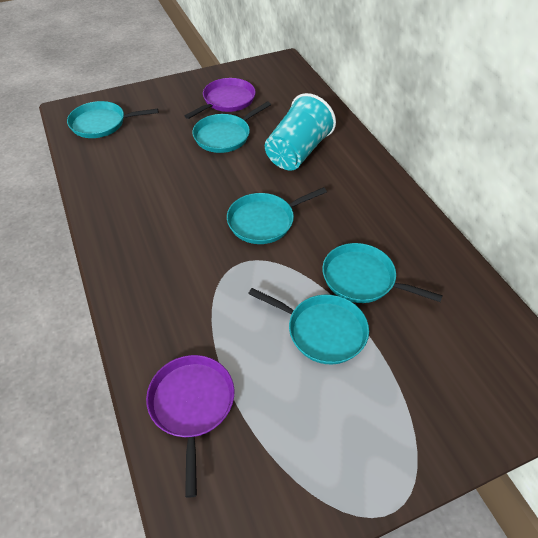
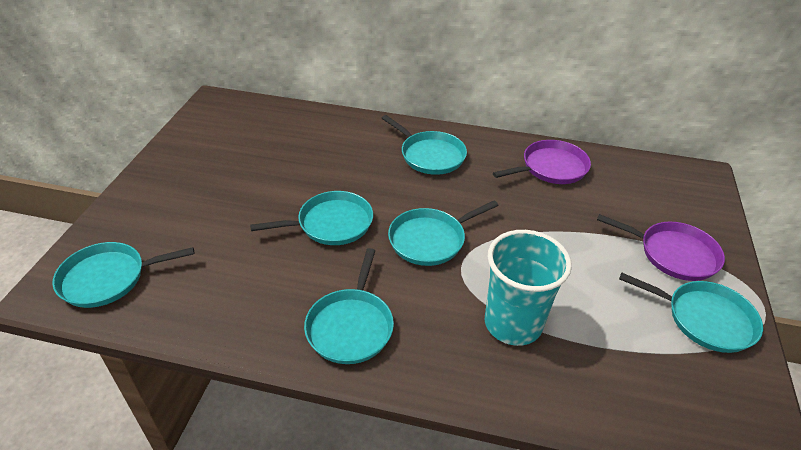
turquoise pan: 5 -> 6

